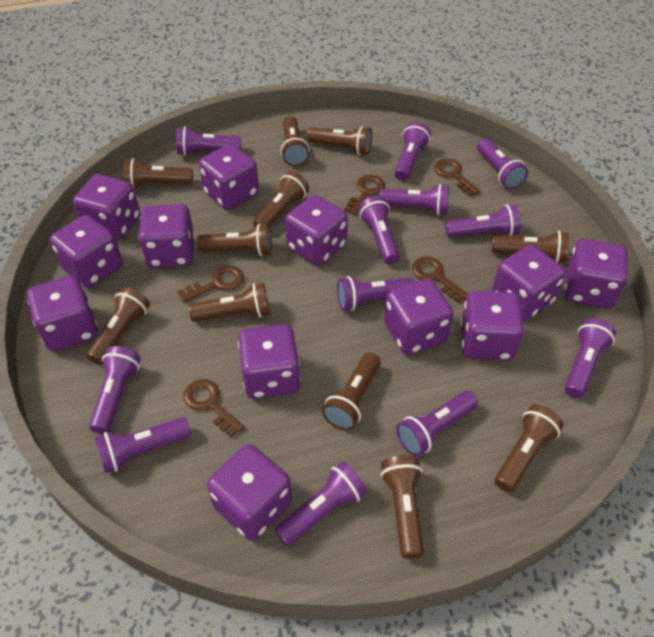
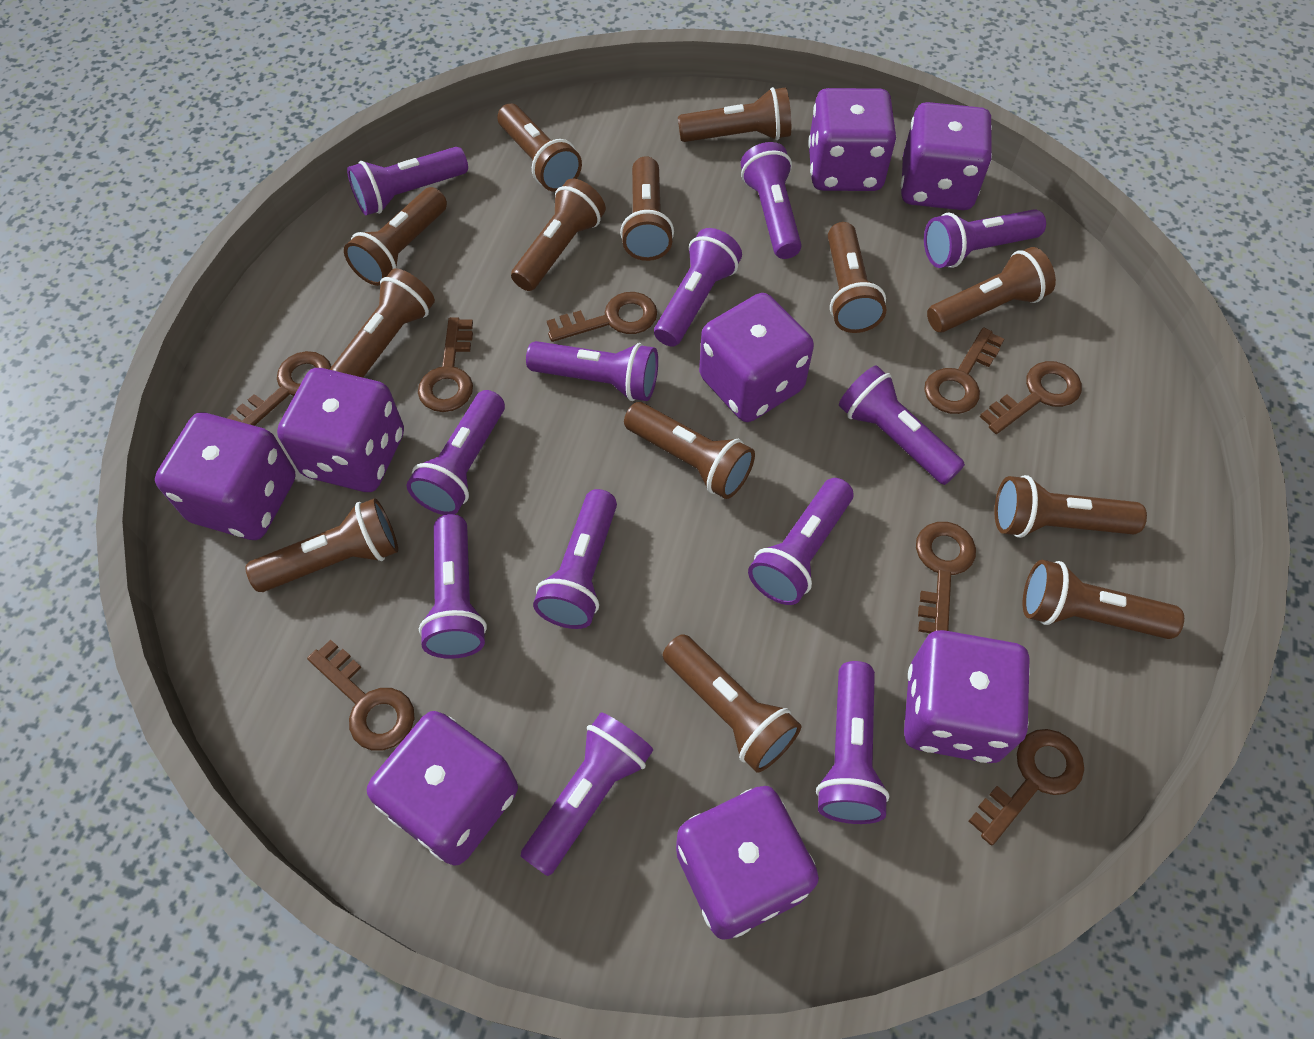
brown flashlight: 11 -> 13
brown key: 5 -> 8
purple dice: 12 -> 8

